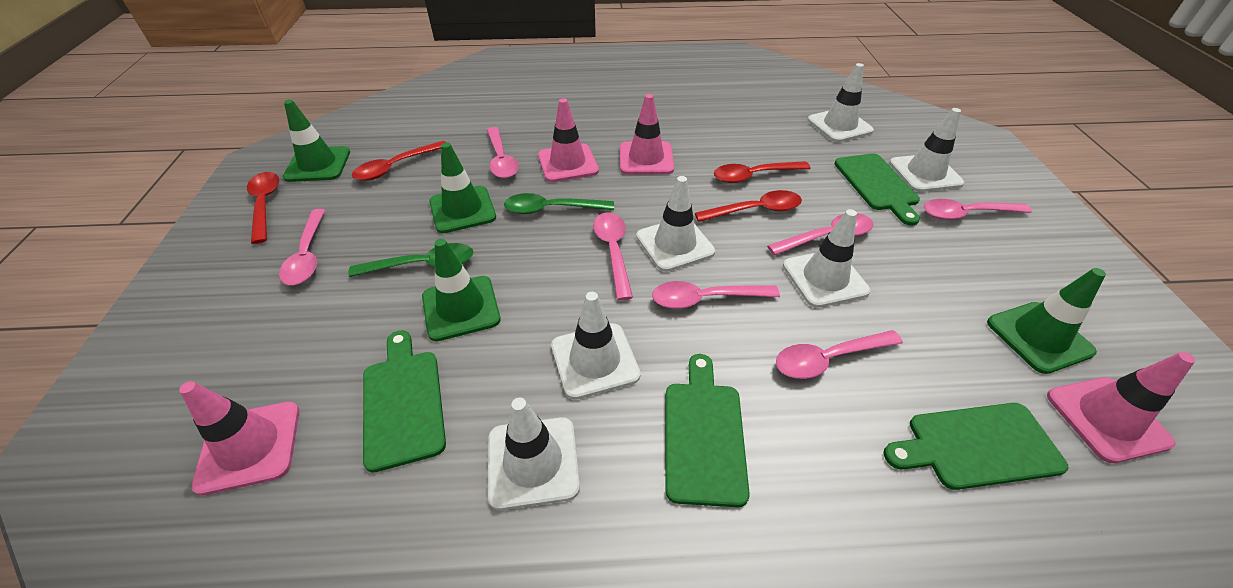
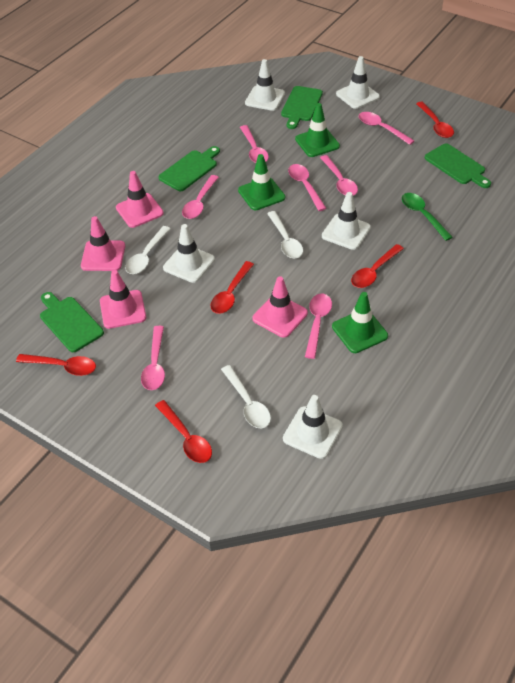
green spoon: 2 -> 1
green traffic cone: 4 -> 3
red spoon: 4 -> 5
white spoon: 0 -> 3
white traffic cone: 6 -> 5

